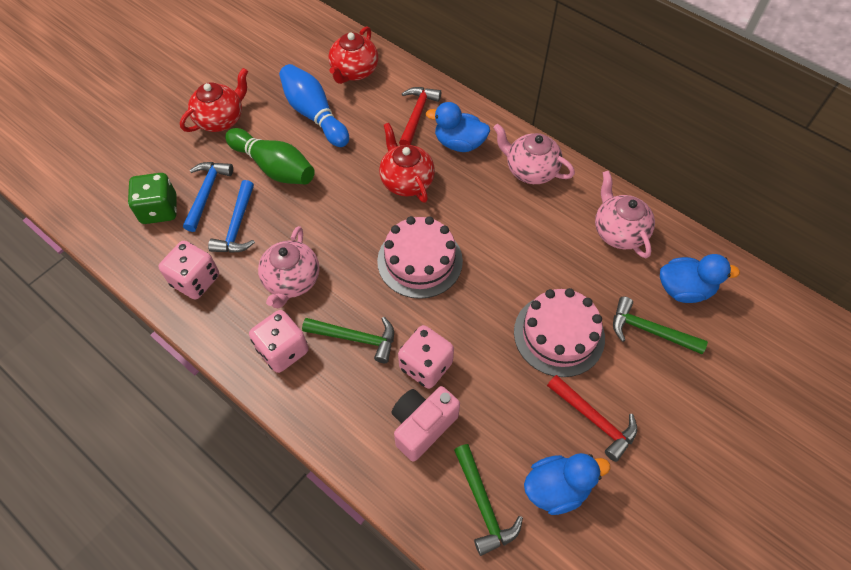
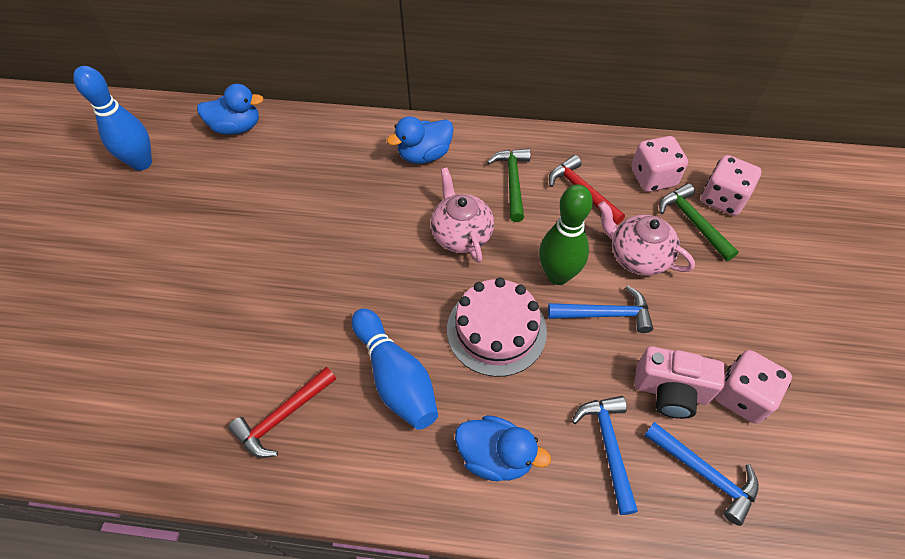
blue bowling pin: 1 -> 2
blue hammer: 2 -> 3
green dice: 1 -> 0
green hammer: 3 -> 2
pink cake: 2 -> 1
pink teapot: 3 -> 2
red teapot: 3 -> 0

